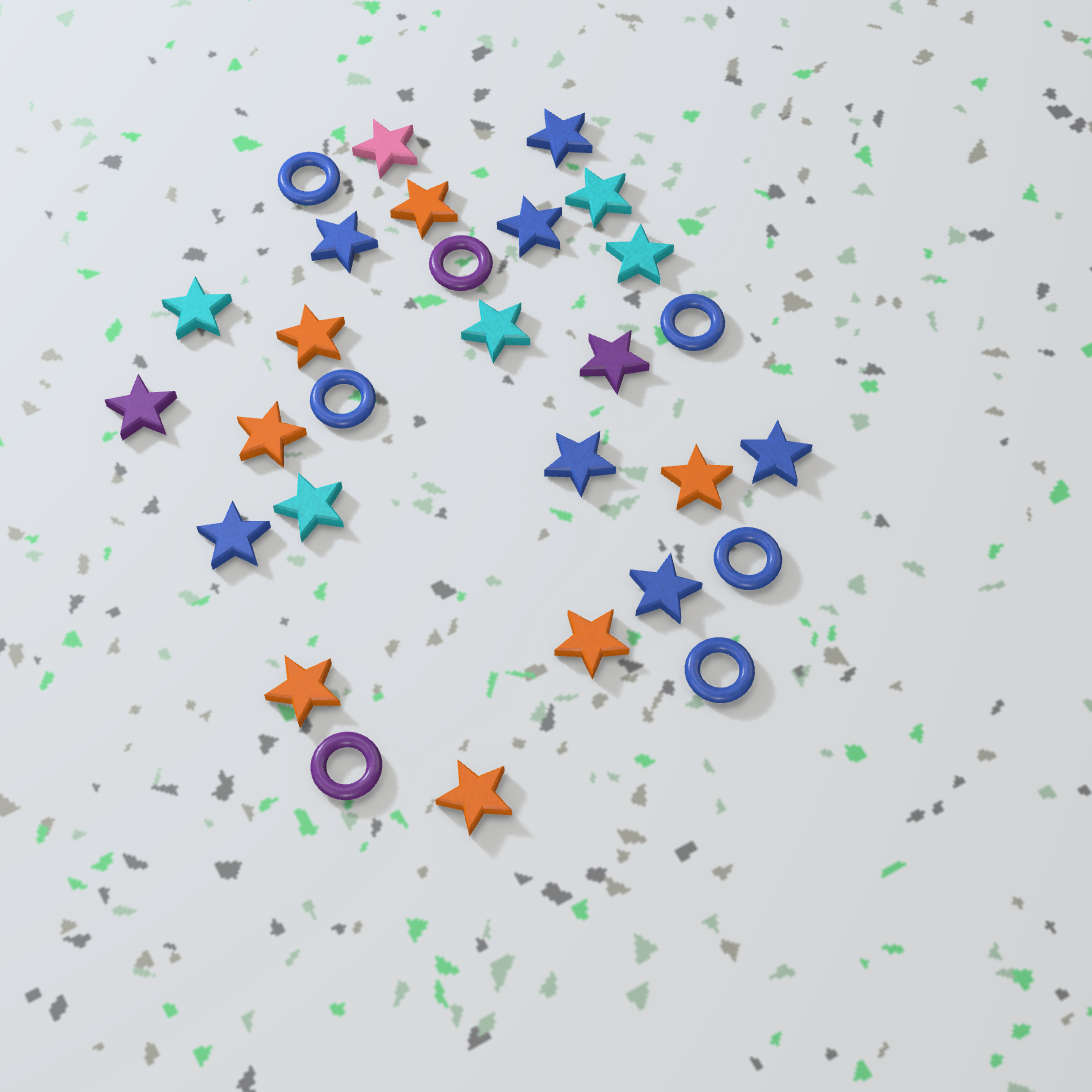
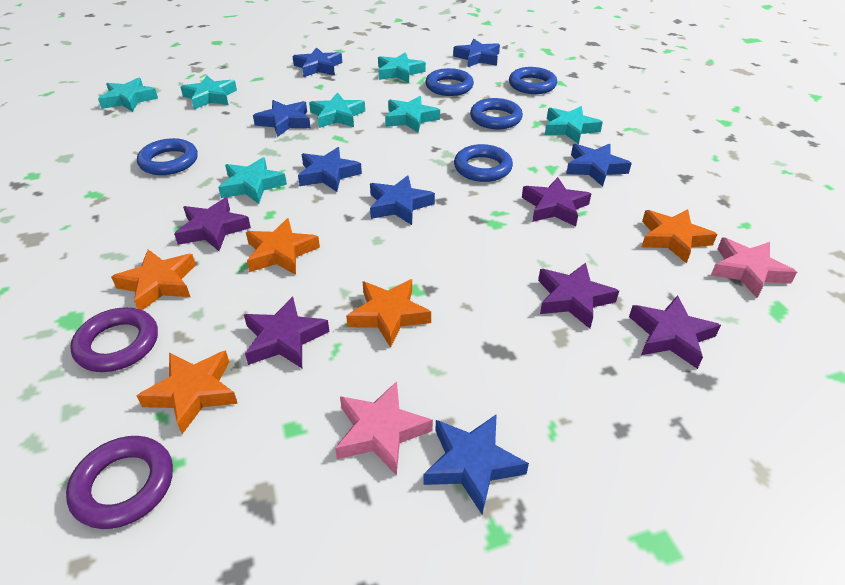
orange star: 7 -> 5
pink star: 1 -> 2
purple star: 2 -> 5
turquoise star: 5 -> 7

